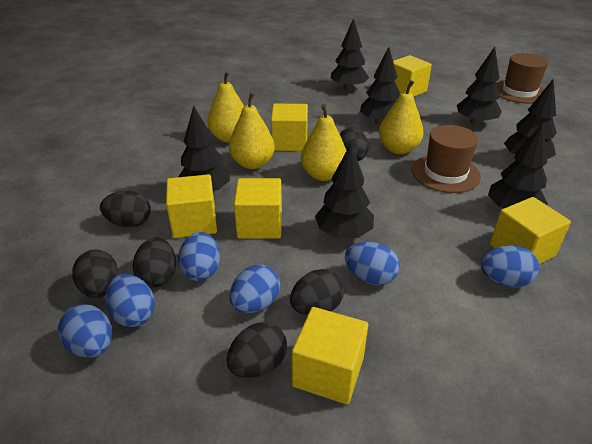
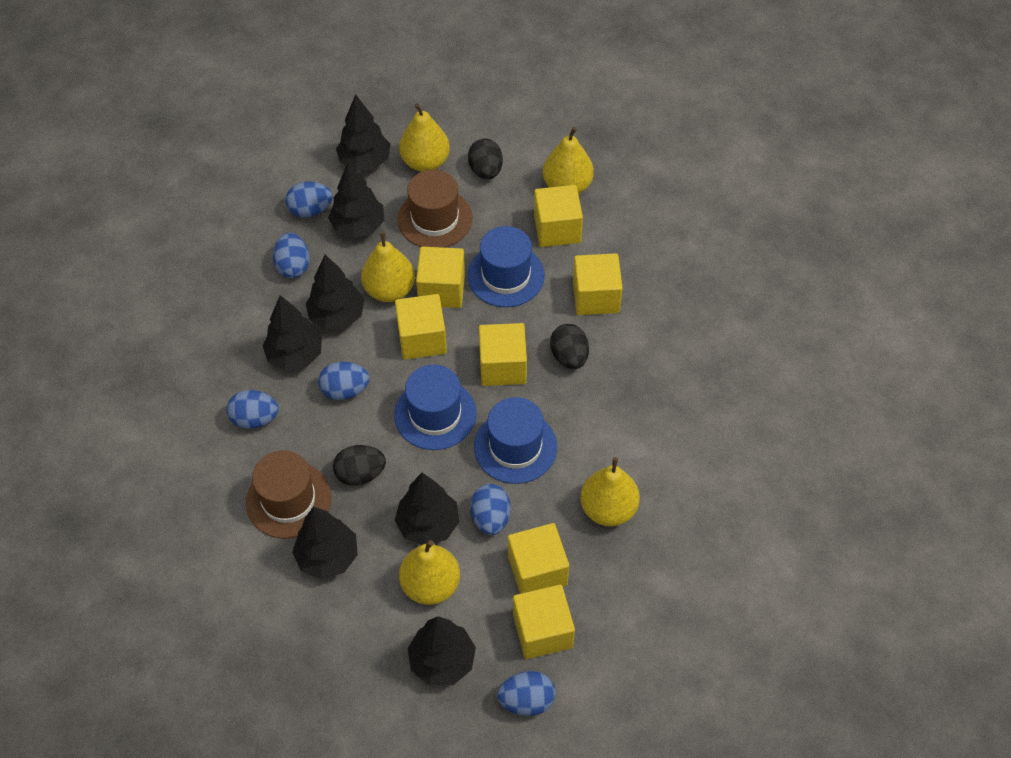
black egg: 6 -> 3
blue hat: 0 -> 3
yellow cube: 6 -> 7
yellow pear: 4 -> 5

